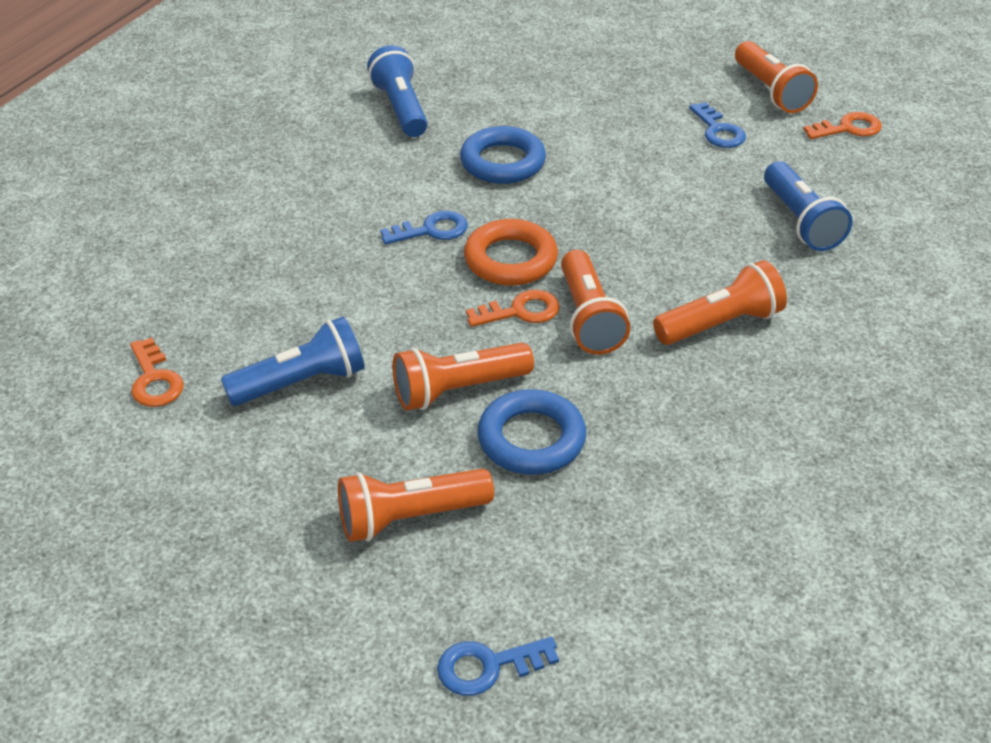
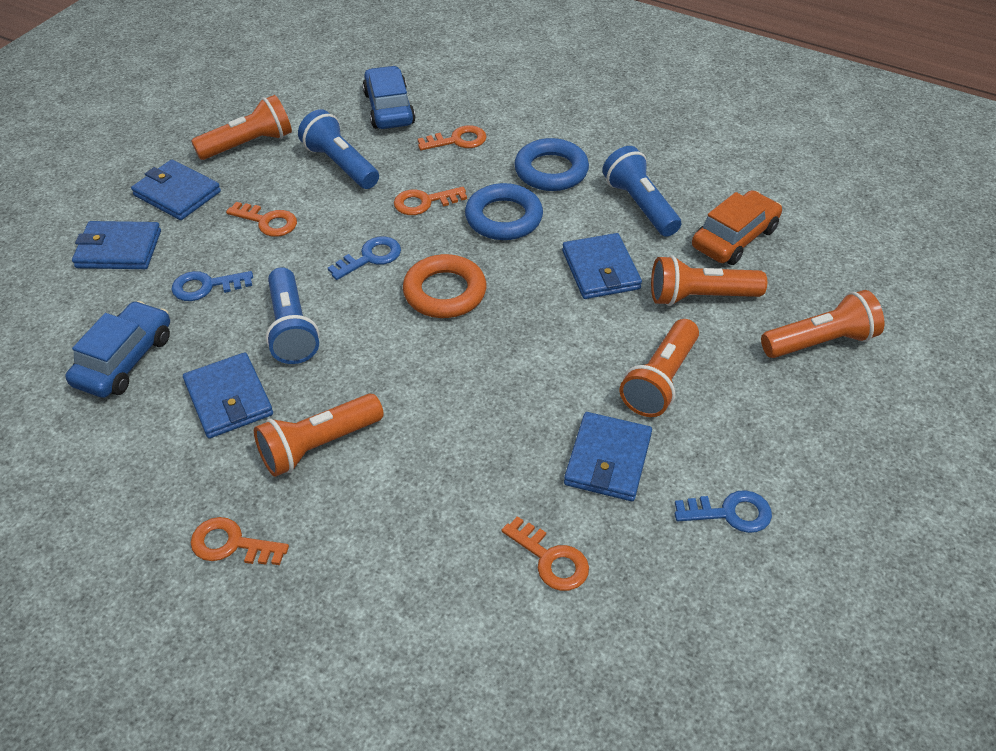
blue car: 0 -> 2
blue wallet: 0 -> 5
orange car: 0 -> 1
orange key: 3 -> 5

